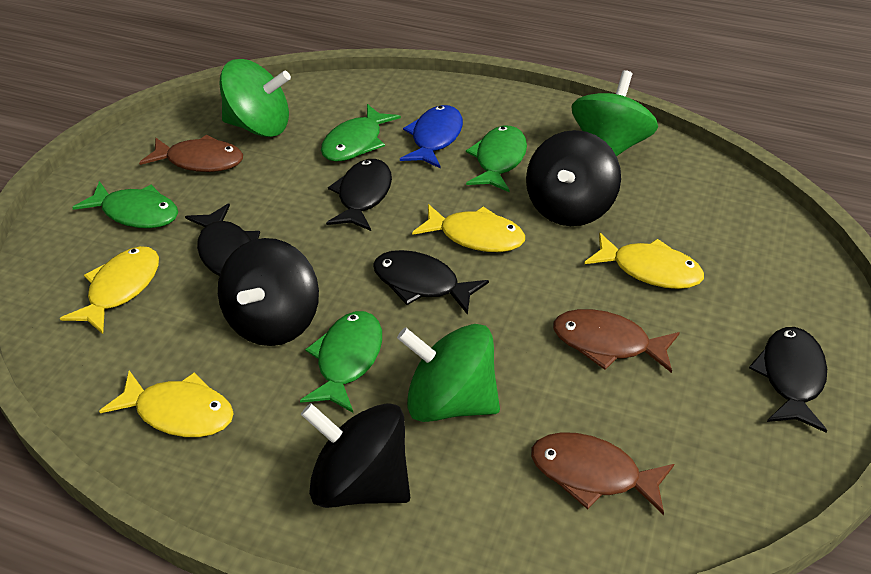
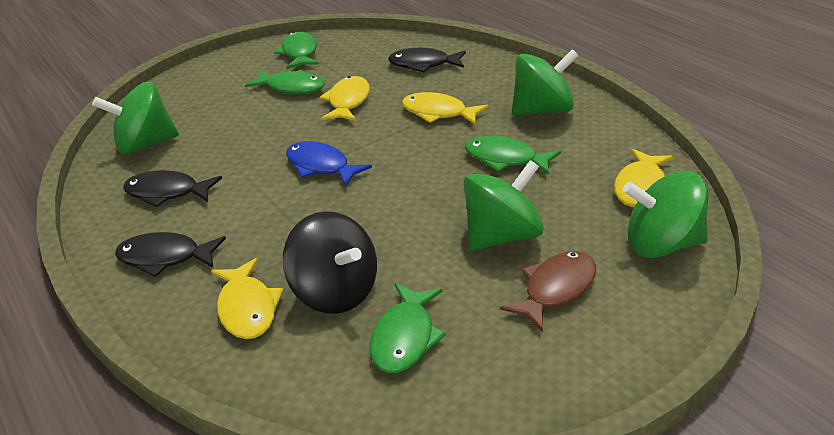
black fish: 4 -> 3
black spinning top: 3 -> 1
brown fish: 3 -> 1
green spinning top: 3 -> 4

